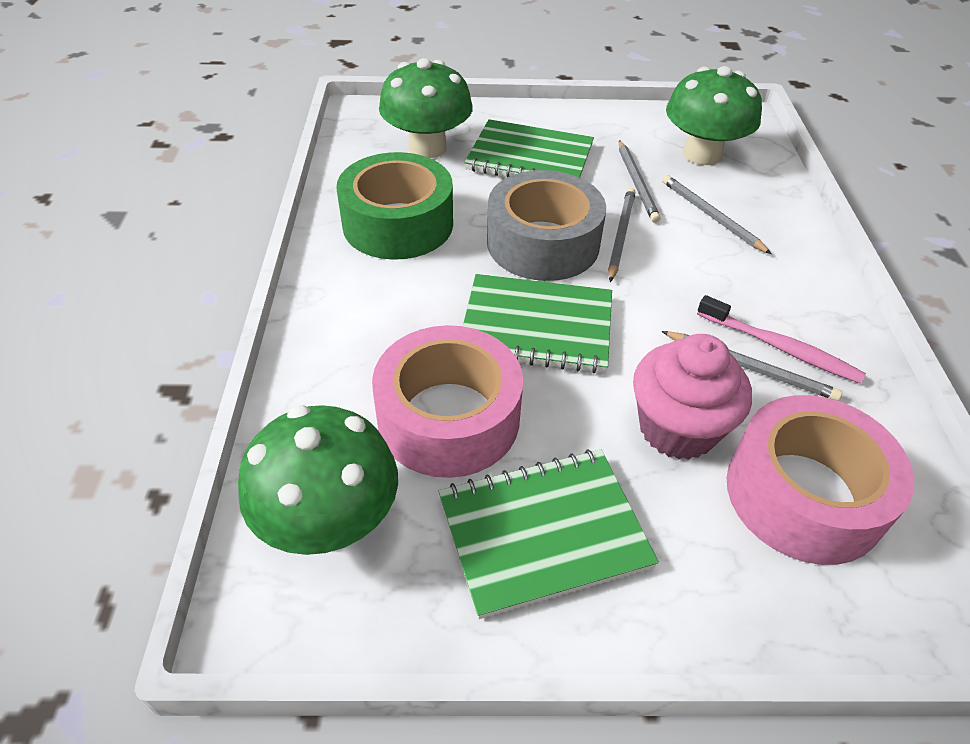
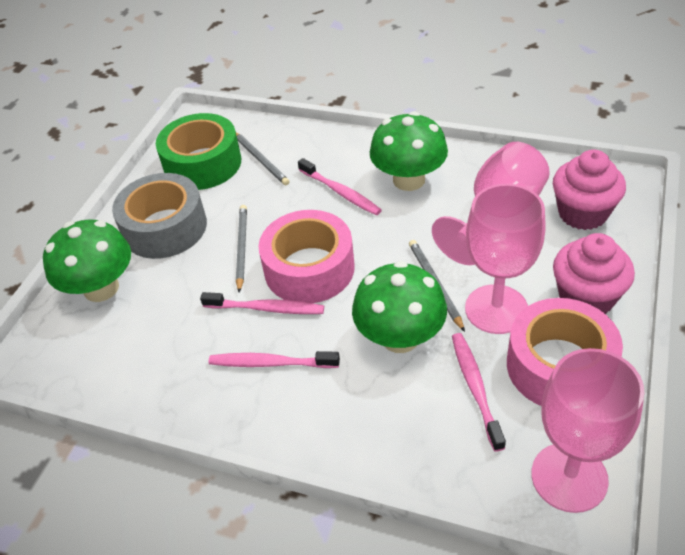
green notebook: 3 -> 0
grey pencil: 4 -> 3
pink cupcake: 1 -> 2
pink goblet: 0 -> 3
pink toothbrush: 1 -> 4

